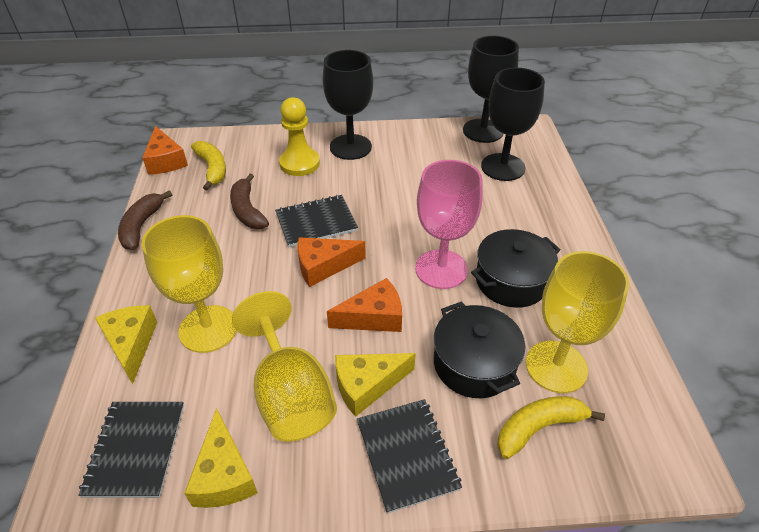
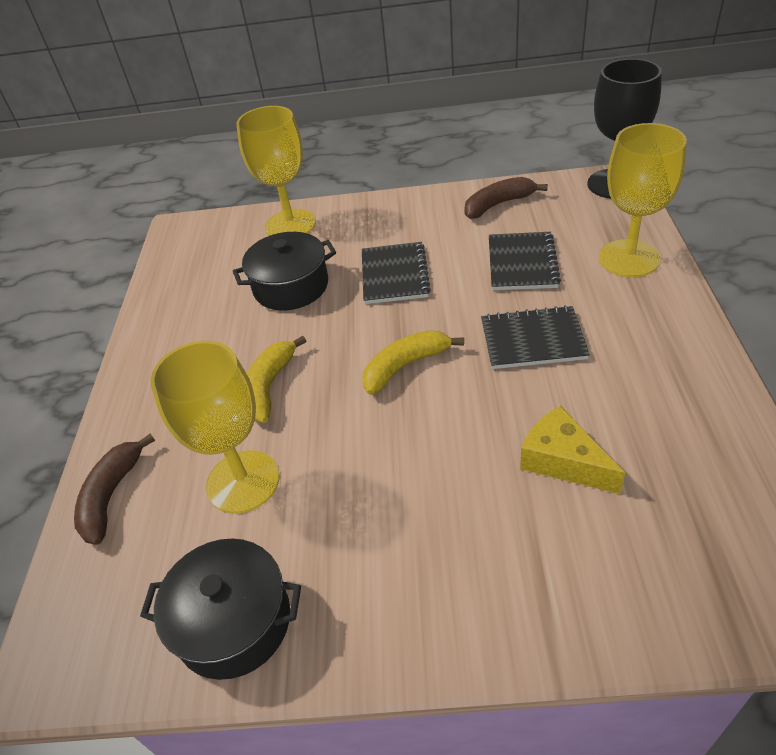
black goblet: 3 -> 1
orange cheese: 3 -> 0
pink goblet: 1 -> 0
yellow cheese: 3 -> 1
yellow pawn: 1 -> 0

